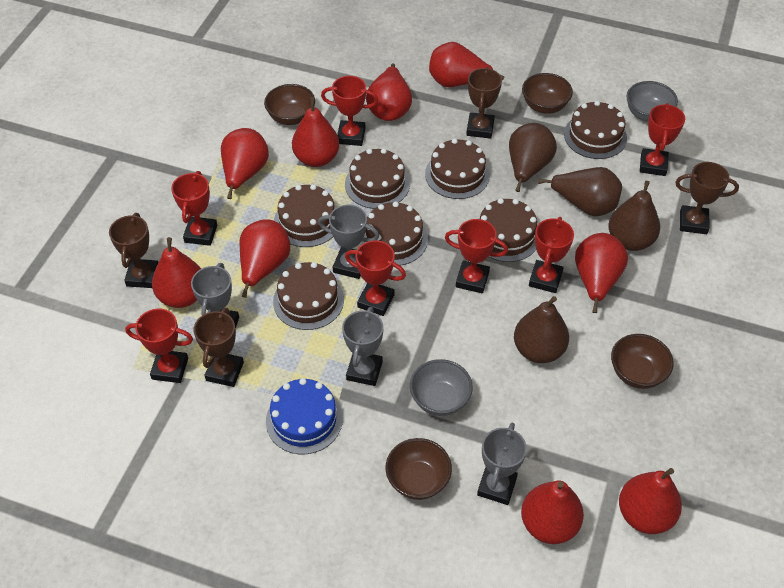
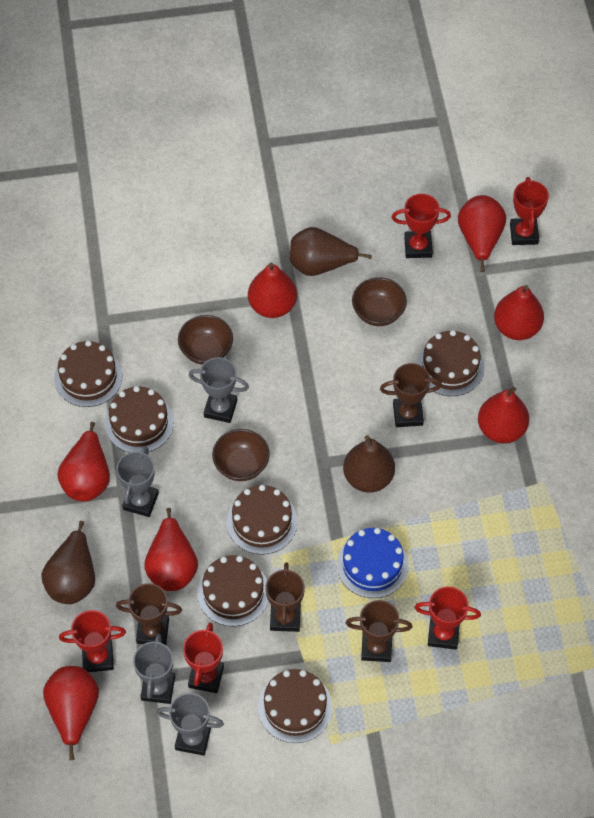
brown bowl: 4 -> 3
brown cake: 7 -> 6
brown pear: 4 -> 3
grey bowl: 2 -> 0
red pear: 9 -> 7
red trophy: 7 -> 5

